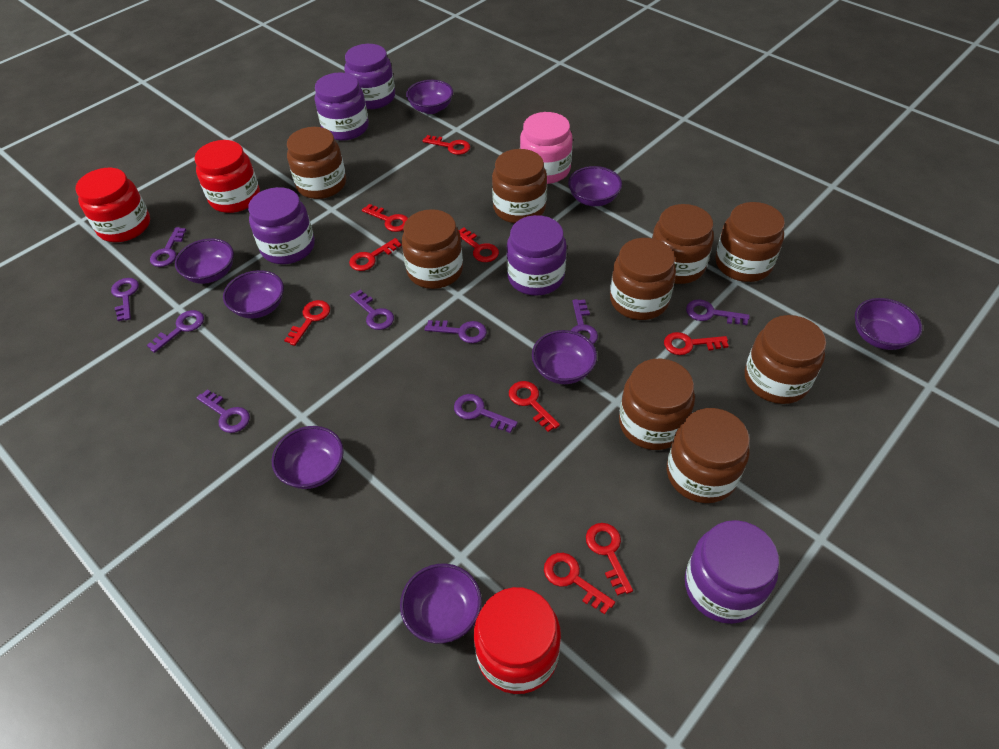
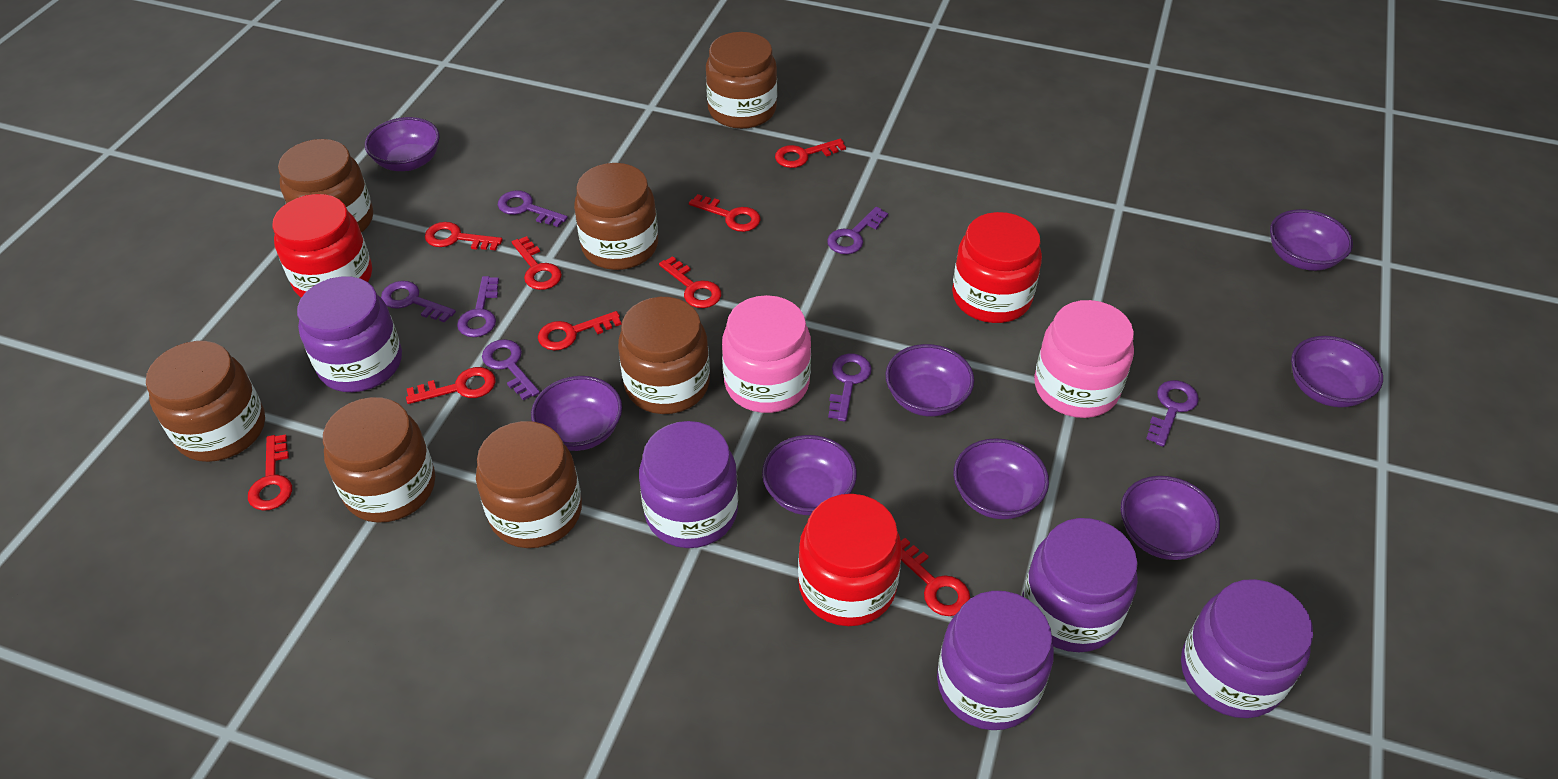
brown jar: 9 -> 7
pink jar: 1 -> 2
purple key: 9 -> 7

